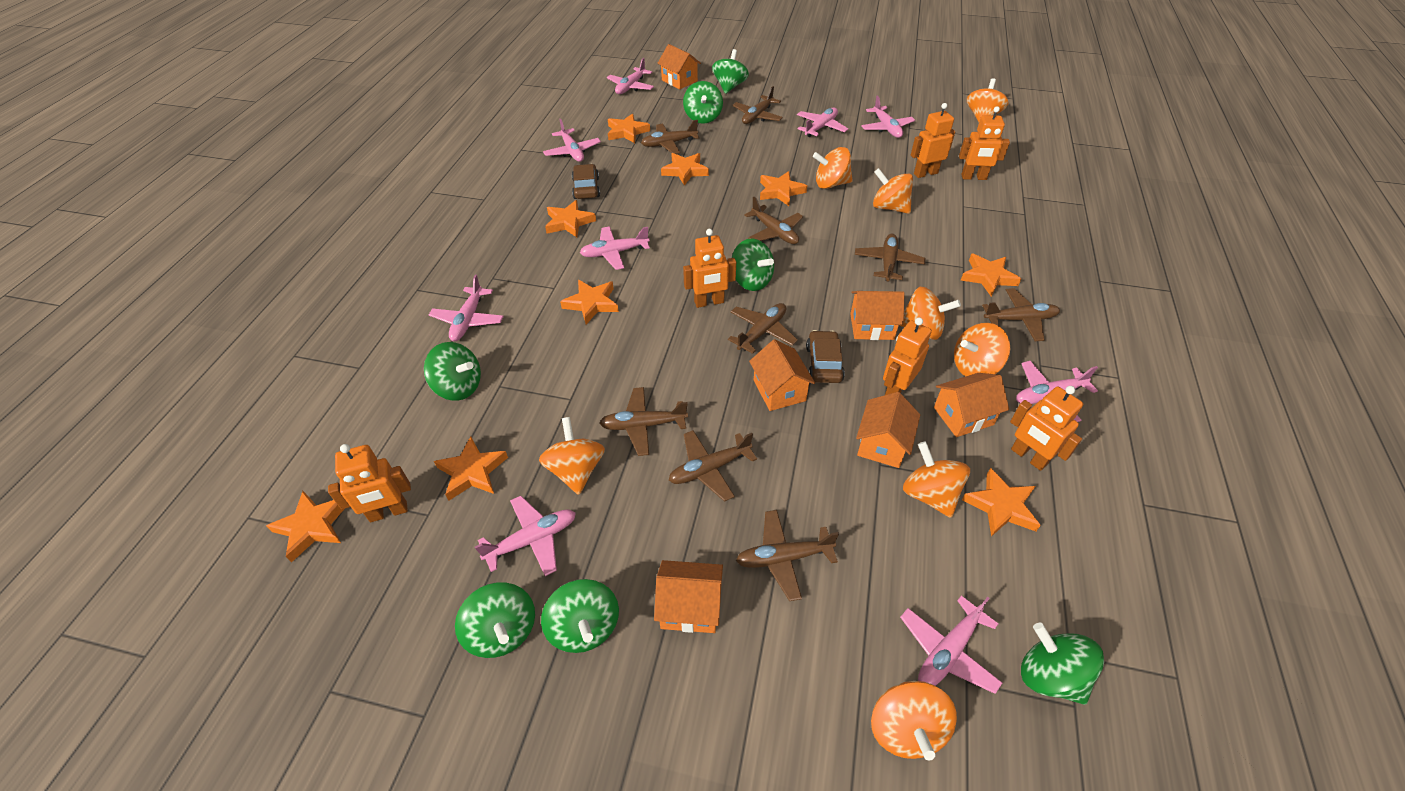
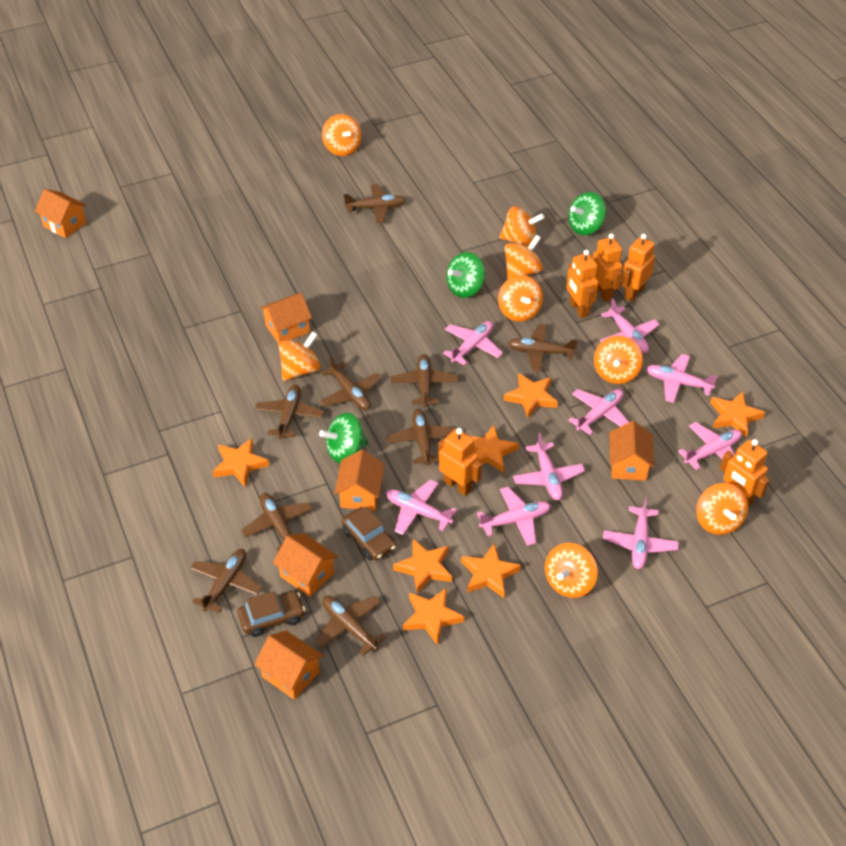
green spinning top: 7 -> 3
orange robot: 6 -> 5
orange star: 9 -> 7

